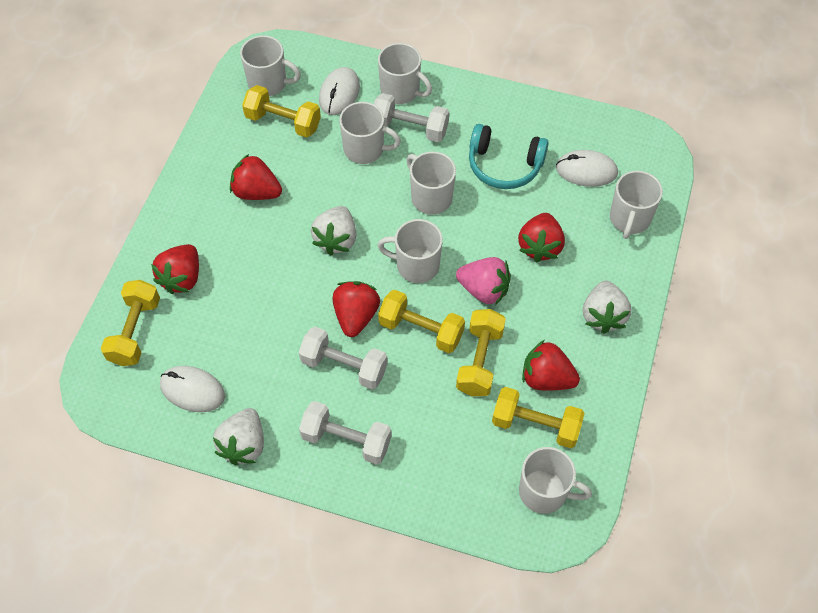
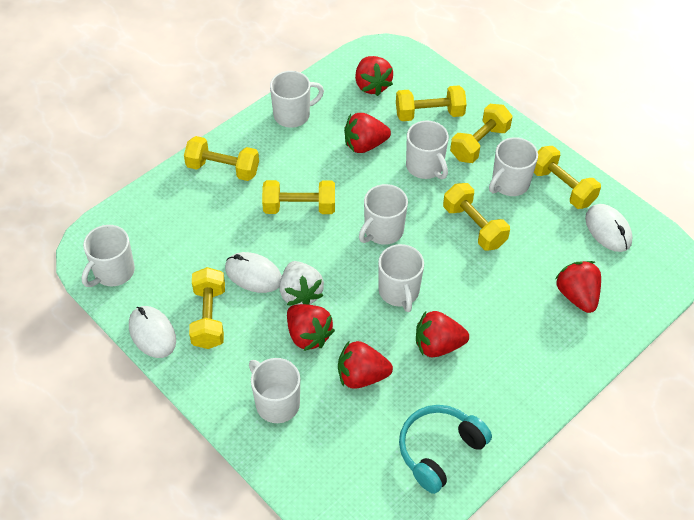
pink strawberry: 1 -> 0
red strawberry: 5 -> 6
white dumbbell: 3 -> 0
white strawberry: 3 -> 1
yellow dumbbell: 5 -> 7

